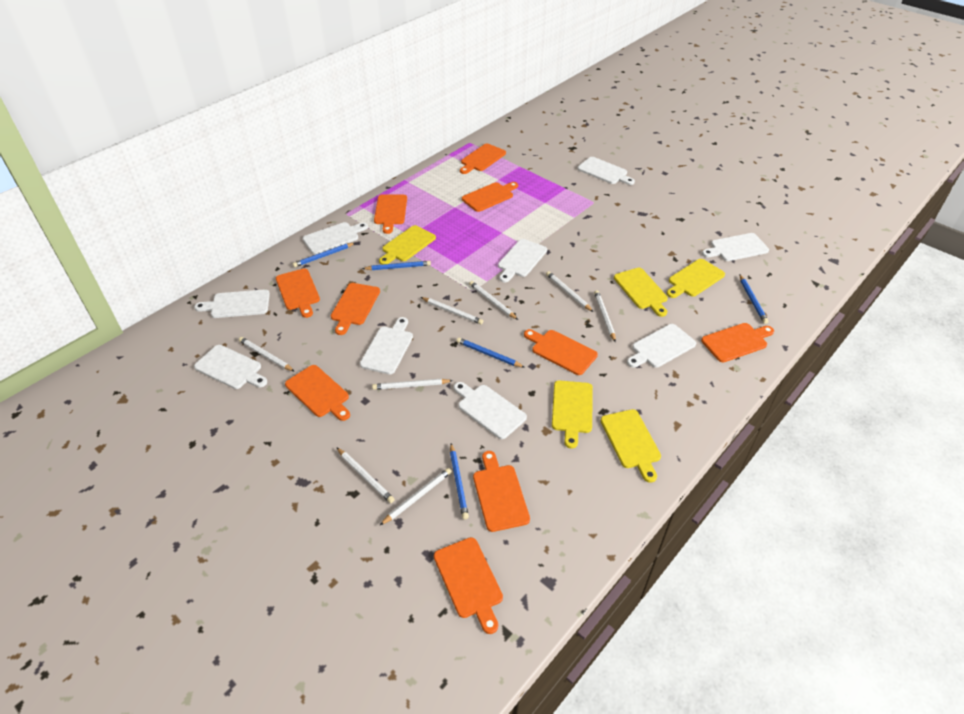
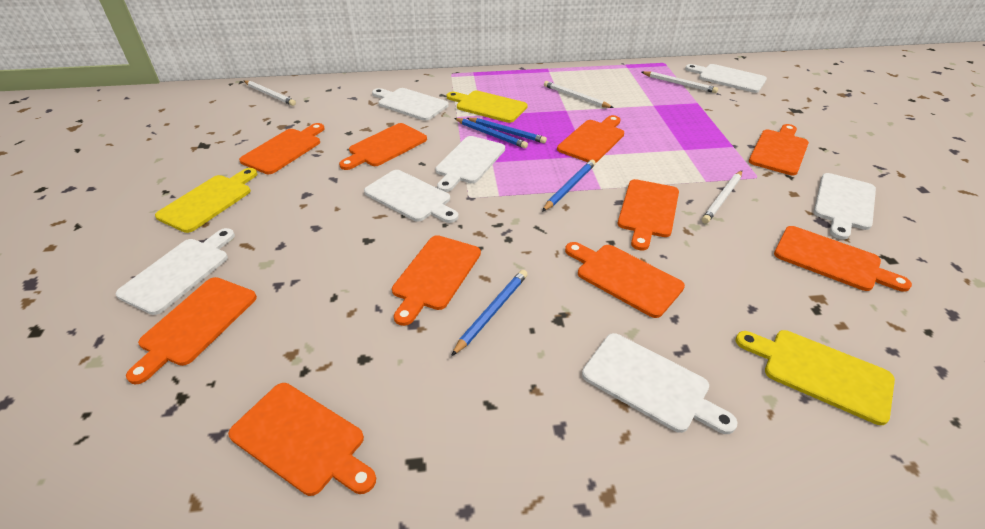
blue pencil: 5 -> 4
white cutting board: 9 -> 7
white pencil: 8 -> 4
yellow cutting board: 5 -> 3

